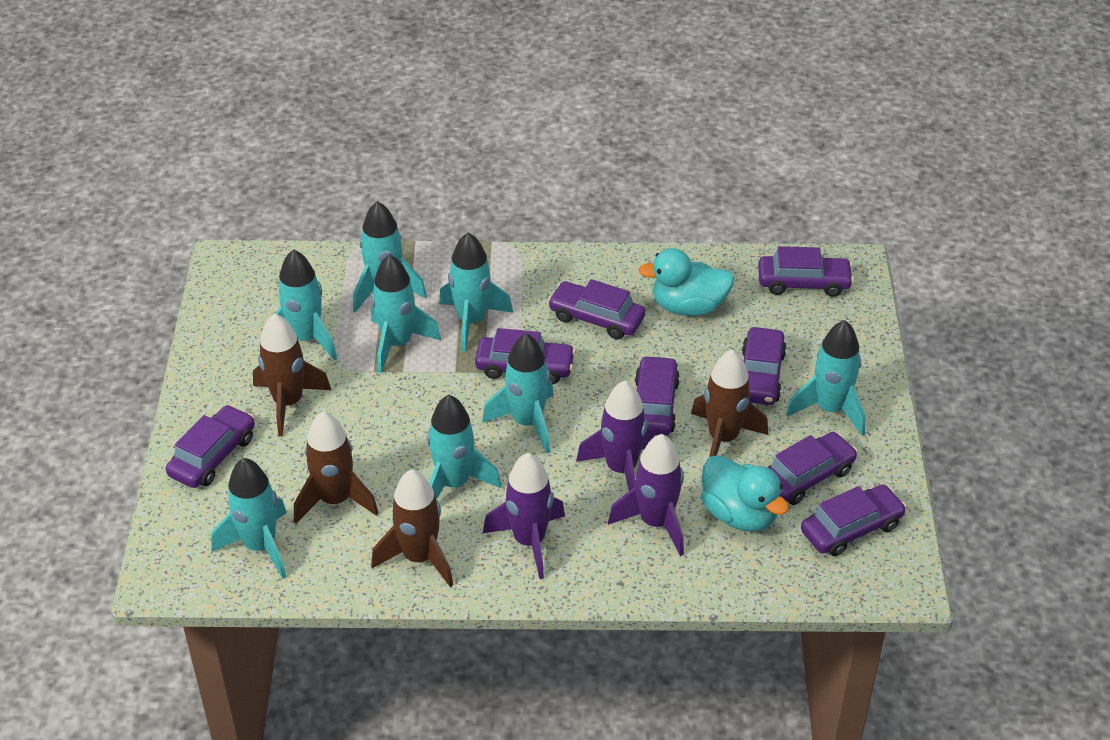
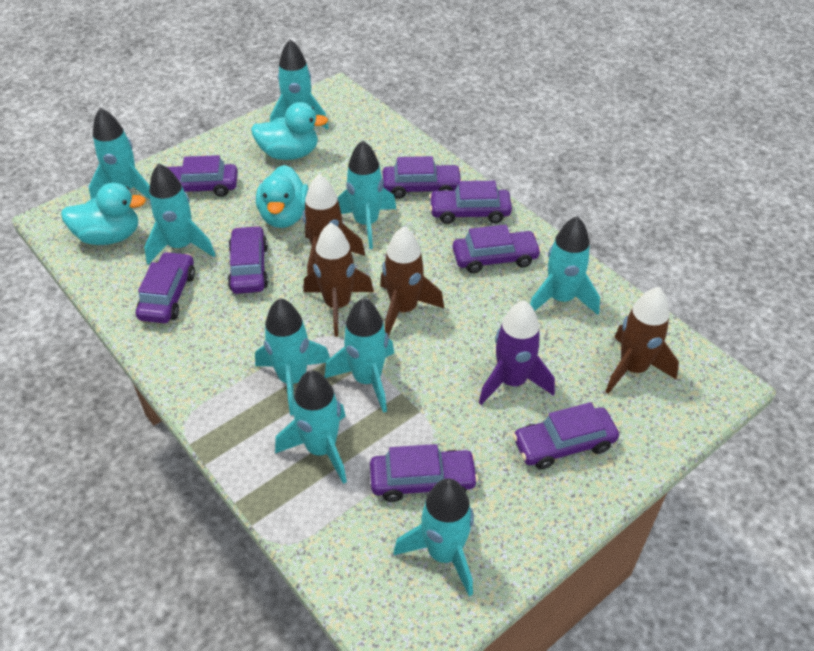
purple rocket: 3 -> 1
turquoise duck: 2 -> 3
turquoise rocket: 8 -> 9

